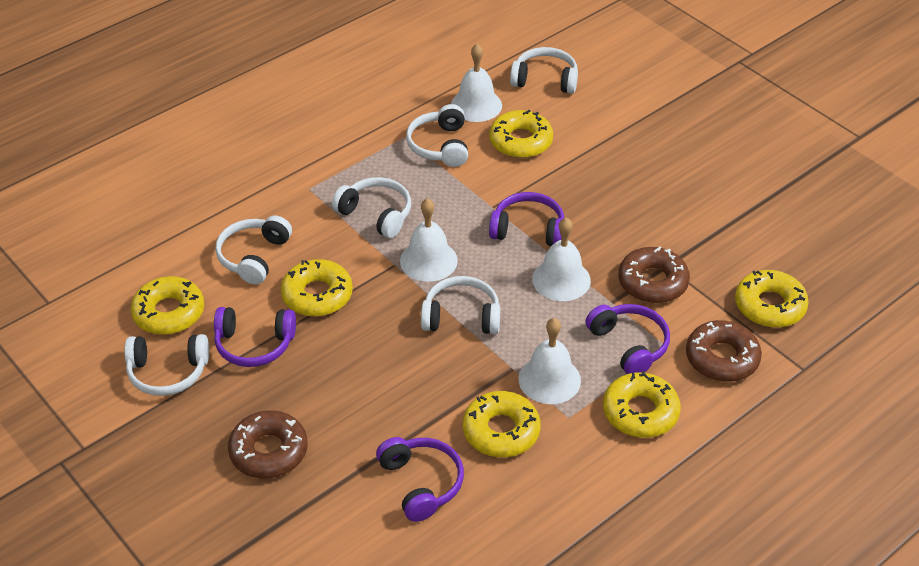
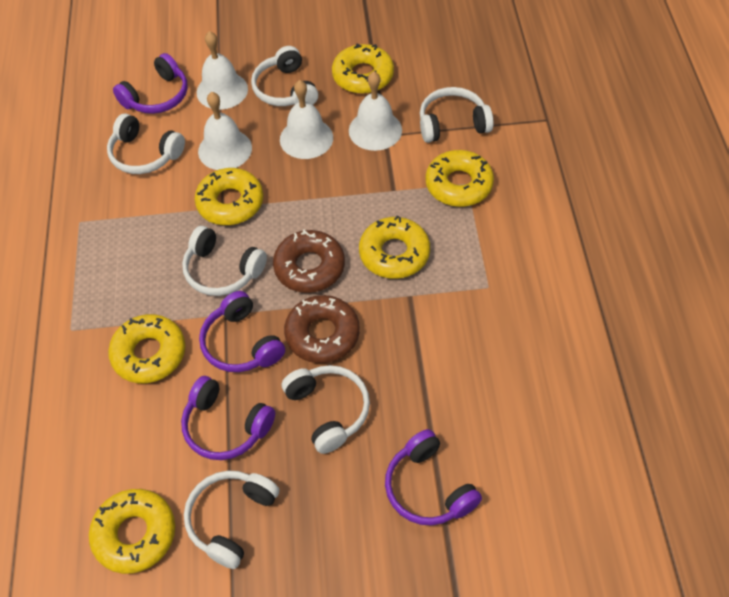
brown donut: 3 -> 2

